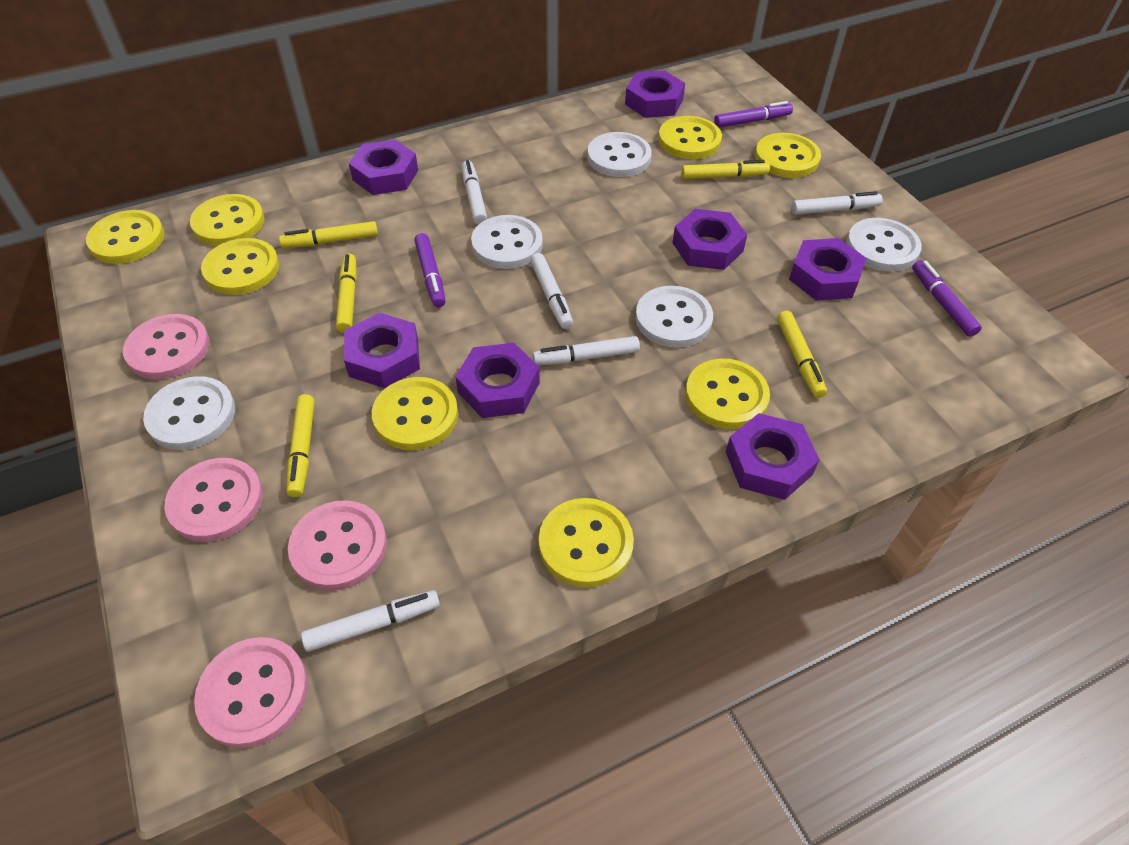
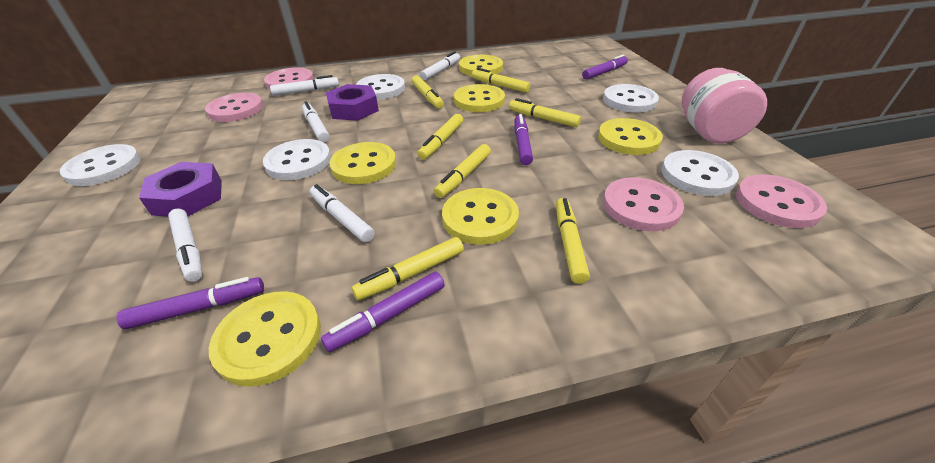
pink jar: 0 -> 1
purple marker: 3 -> 4
purple nut: 7 -> 2
yellow button: 8 -> 6
yellow marker: 5 -> 7

